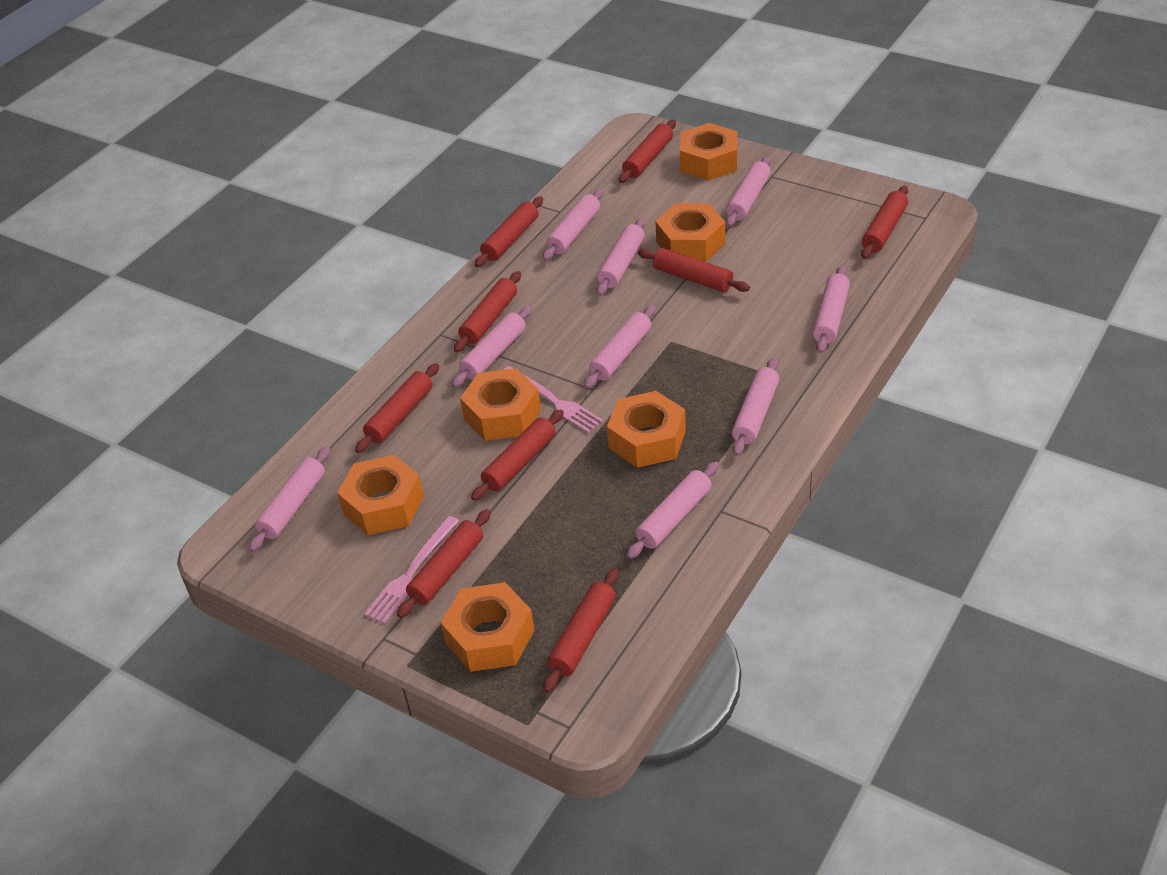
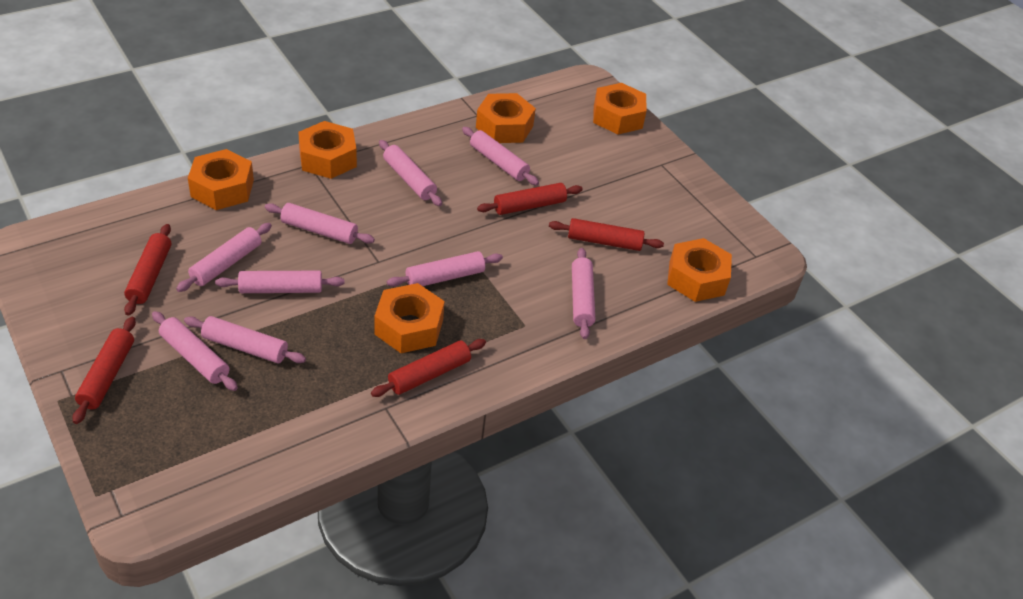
pink fork: 2 -> 0
red rolling pin: 9 -> 5

